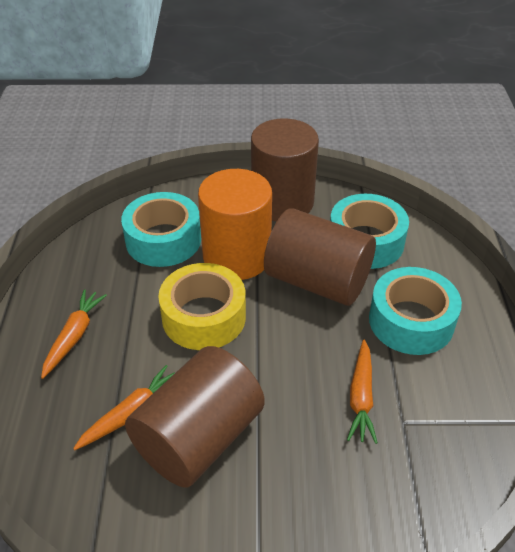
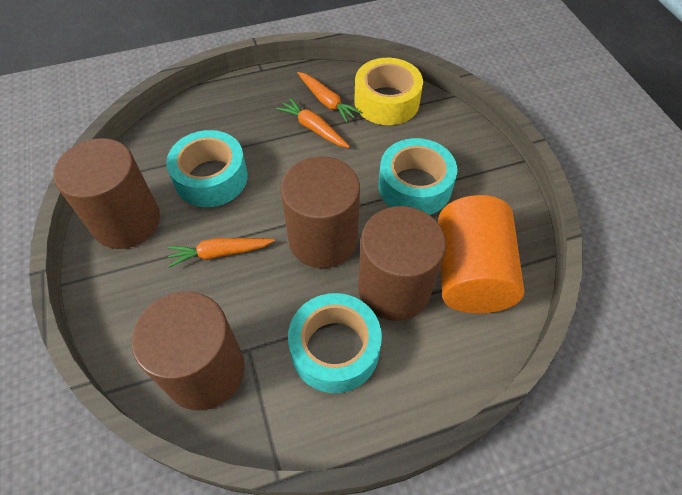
brown cylinder: 3 -> 4

